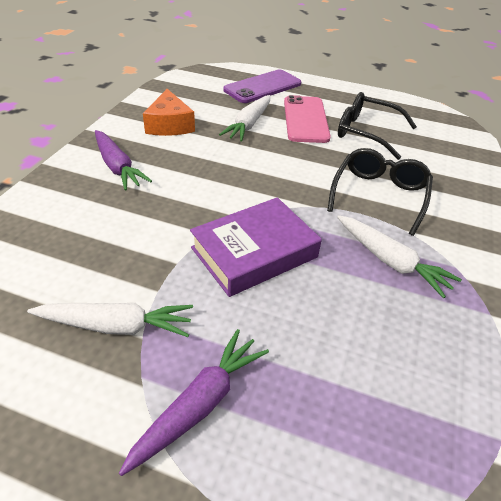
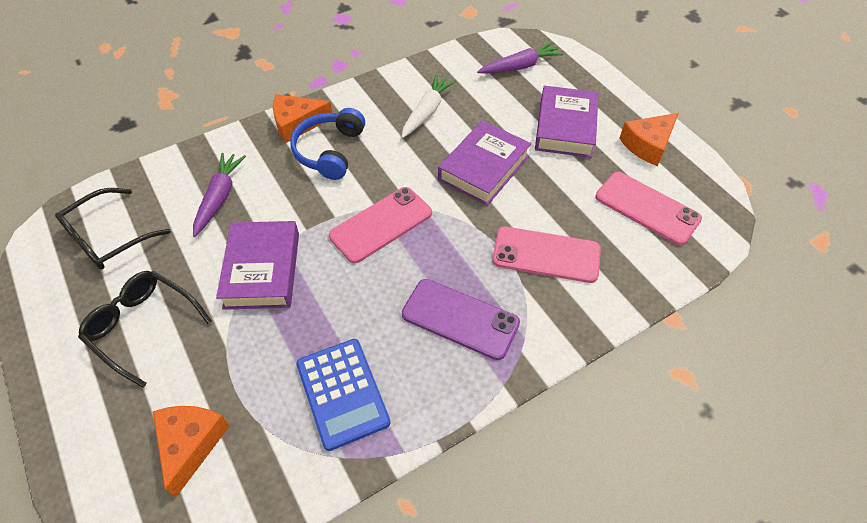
blue calculator: 0 -> 1
blue headphones: 0 -> 1
orange cheese: 1 -> 3
pink phone: 1 -> 3
purple book: 1 -> 3
white carrot: 3 -> 1

